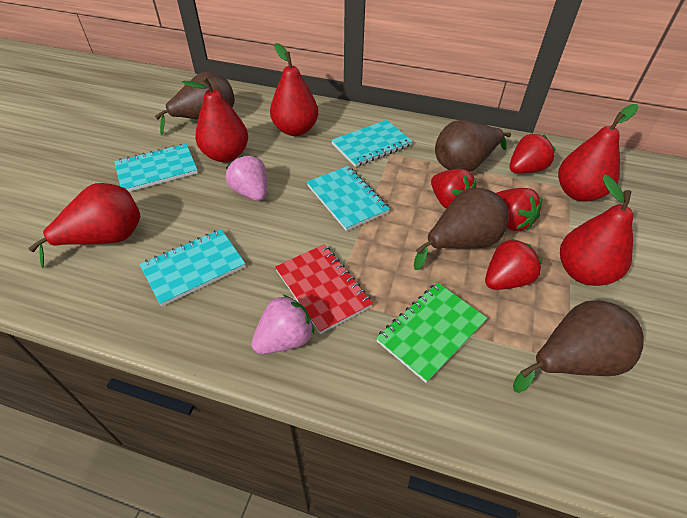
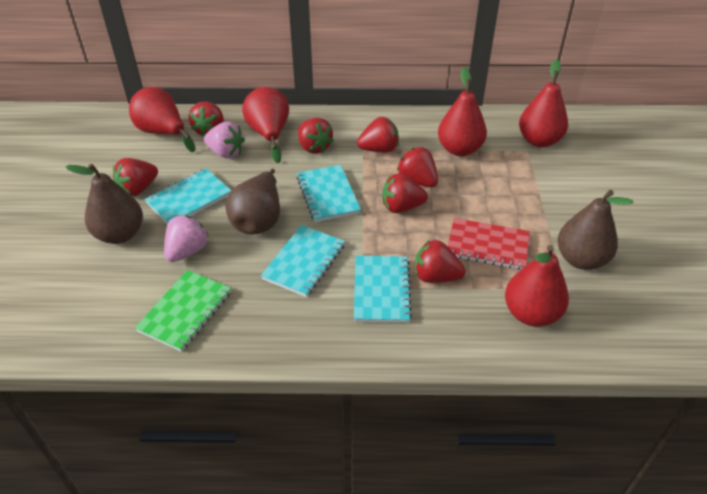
brown pear: 4 -> 3
red strawberry: 4 -> 7

